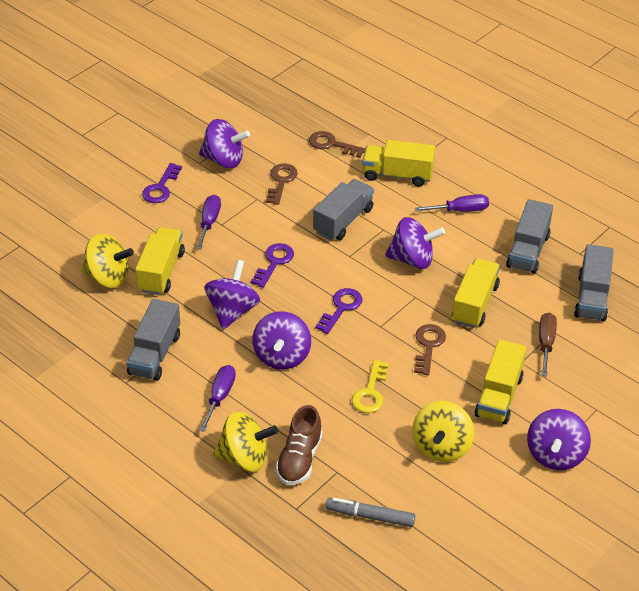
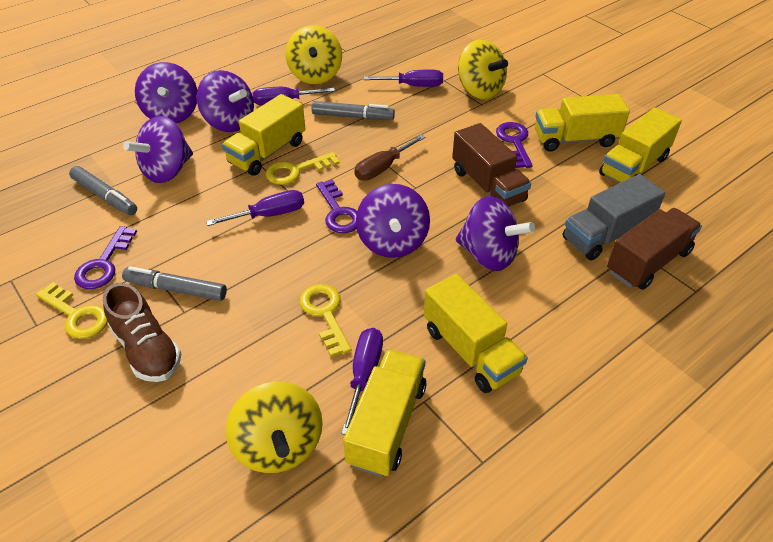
brown key: 3 -> 0
brown truck: 0 -> 2
grey marker: 1 -> 3
grey truck: 4 -> 1
purple screwdriver: 3 -> 4
yellow key: 1 -> 3
yellow truck: 4 -> 5

